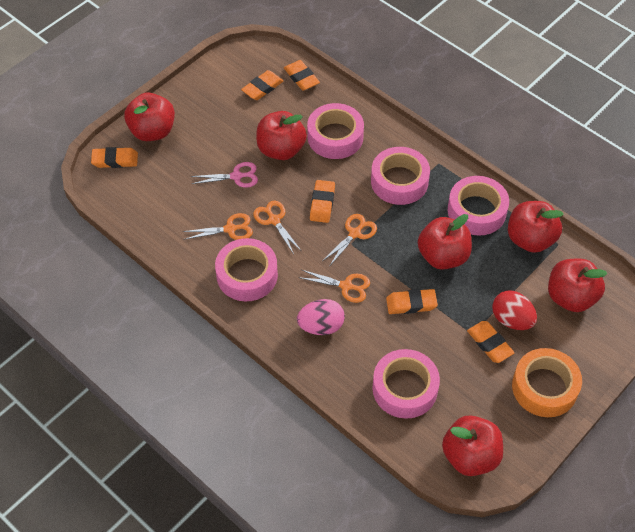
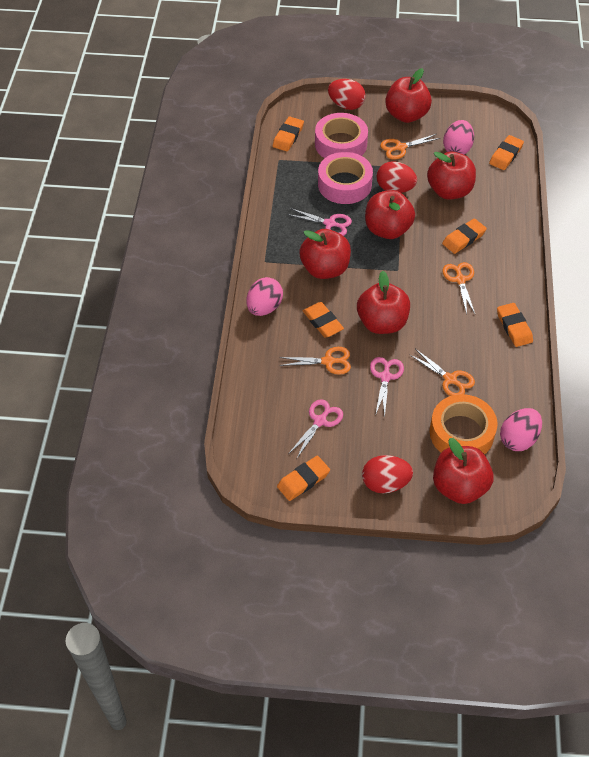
pink egg: 1 -> 3
pink scissors: 1 -> 3
pink tape: 5 -> 2
red egg: 1 -> 3

